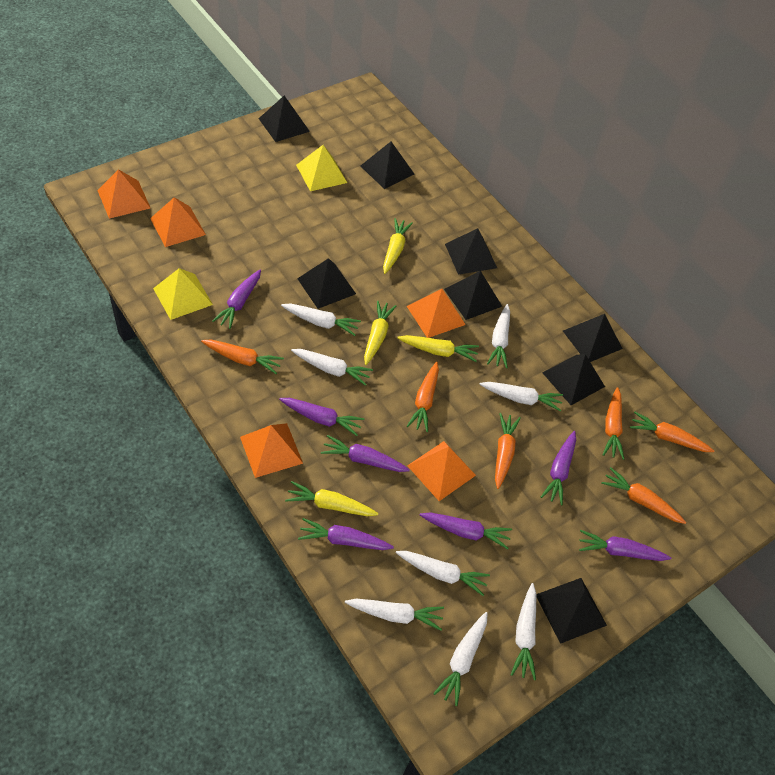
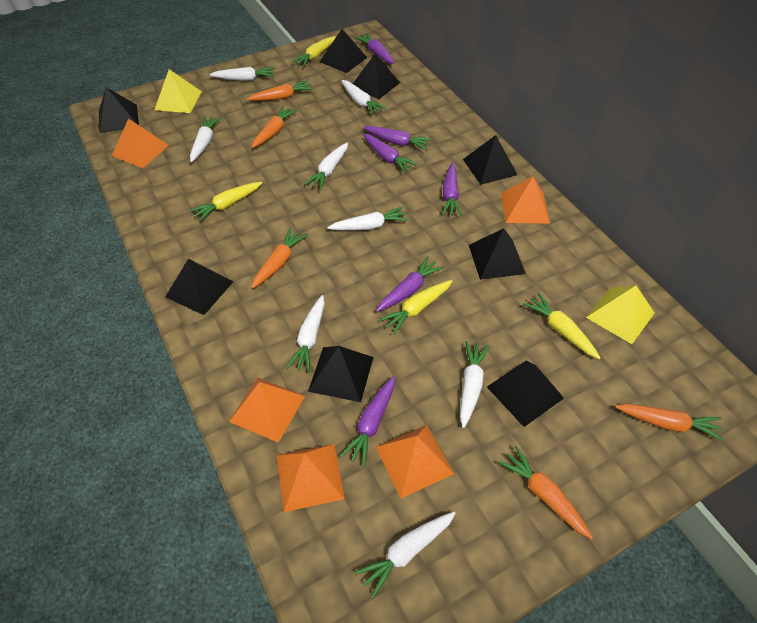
orange carrot: 6 -> 5
purple carrot: 7 -> 6

